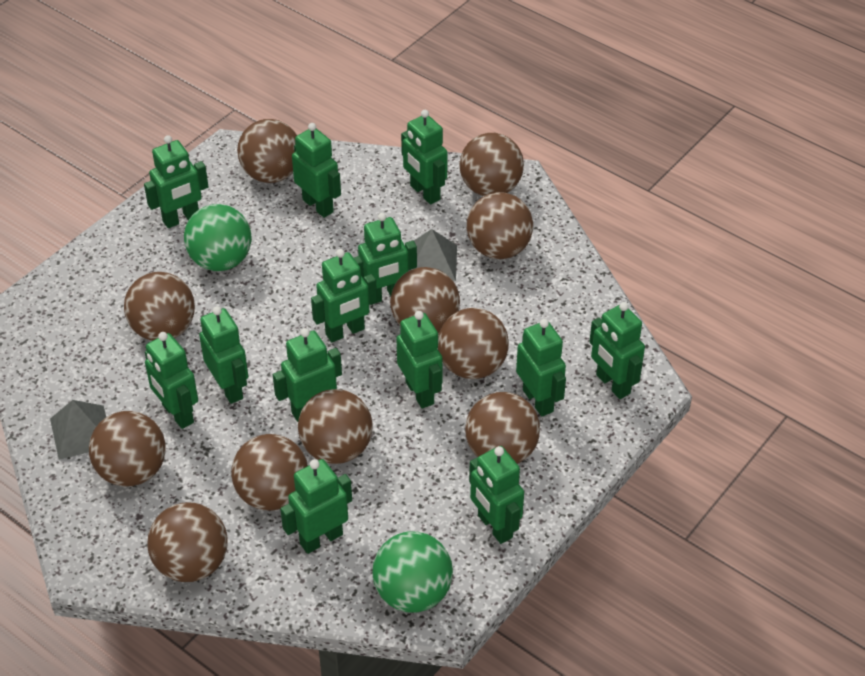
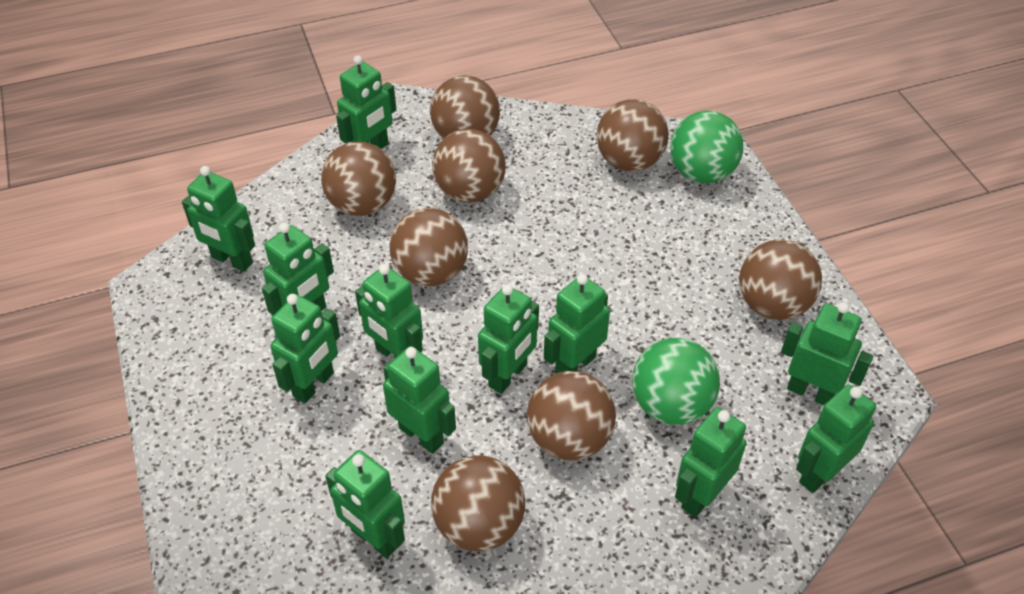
brown ball: 11 -> 8
green robot: 13 -> 12
grey pyramid: 2 -> 0

